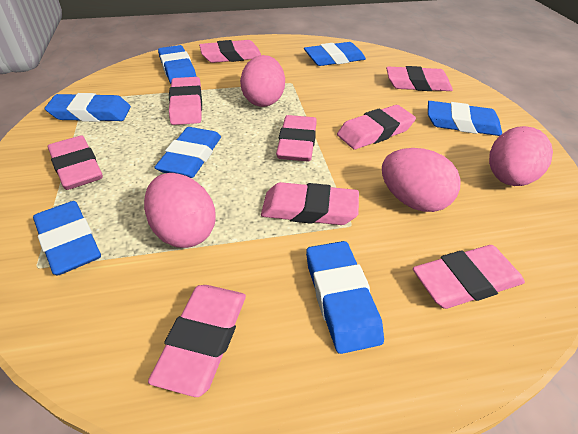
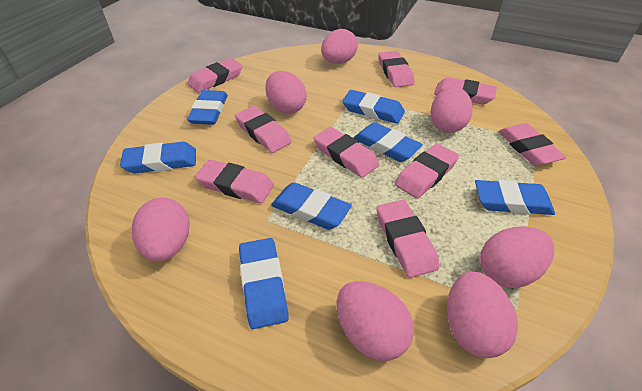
pink egg: 4 -> 7

